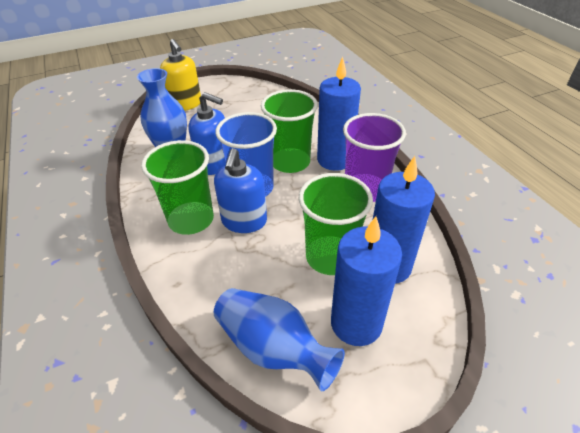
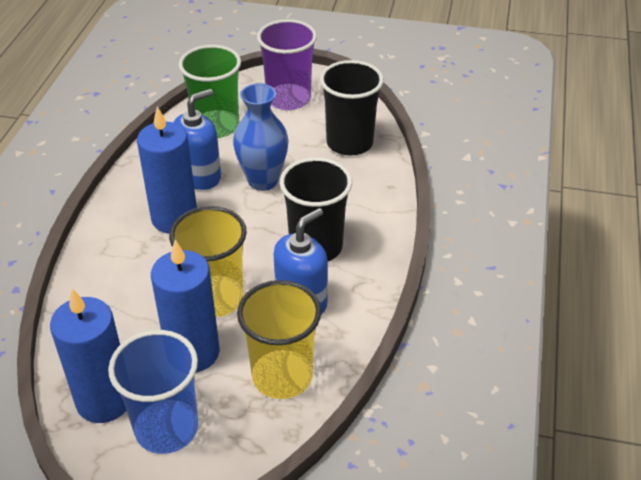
black cup: 0 -> 2
blue vase: 2 -> 1
green cup: 3 -> 1
yellow cup: 0 -> 2
yellow soap dispenser: 1 -> 0

